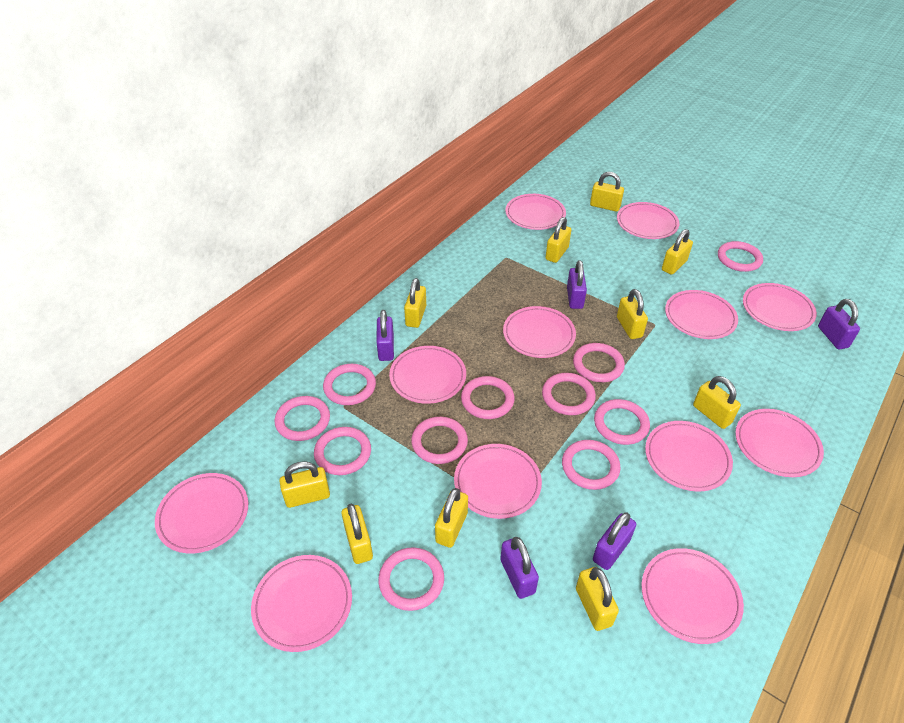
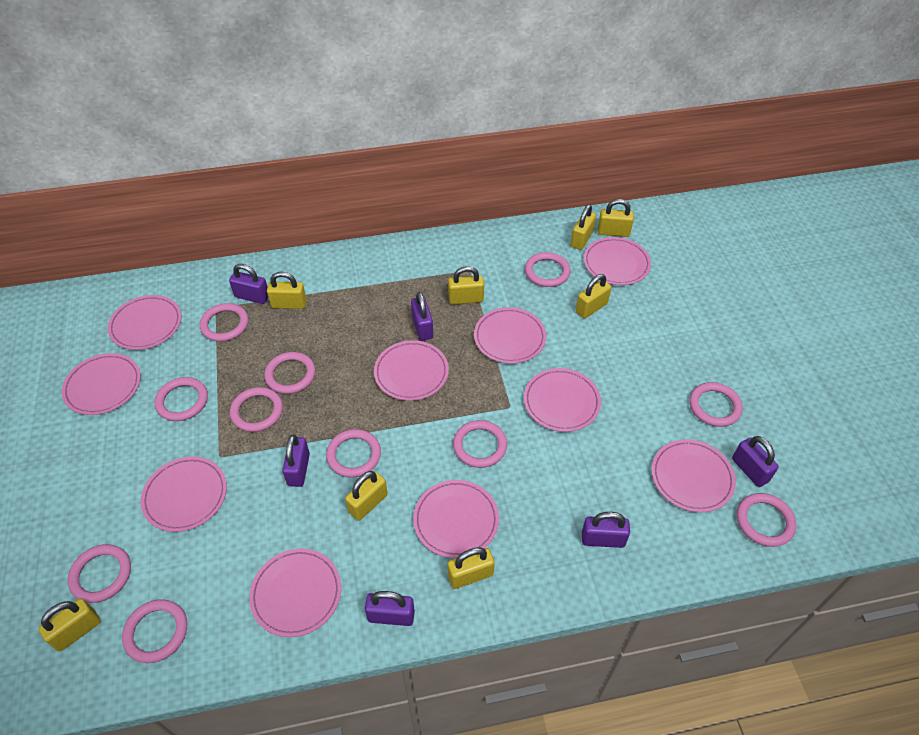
pink plate: 12 -> 10
purple padlock: 5 -> 6
yellow padlock: 10 -> 8

